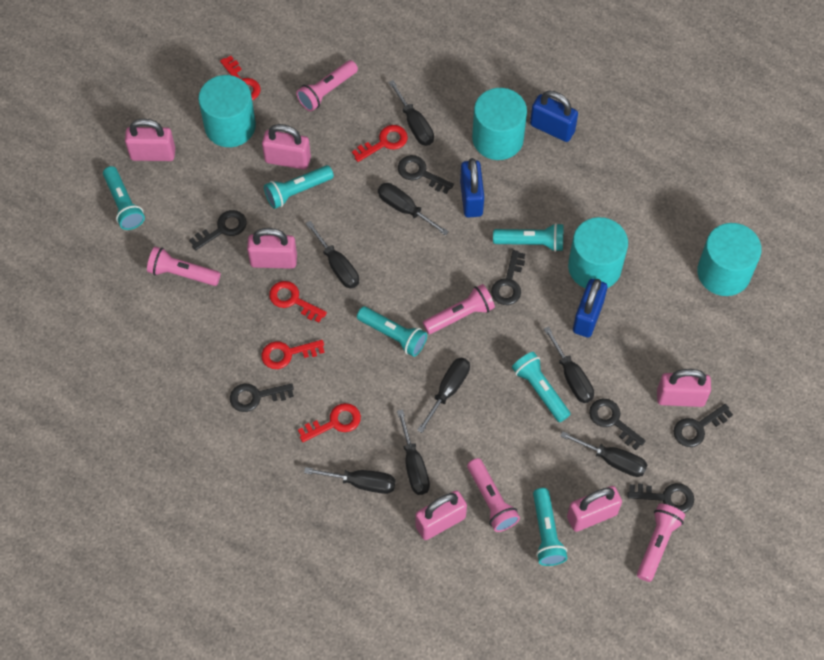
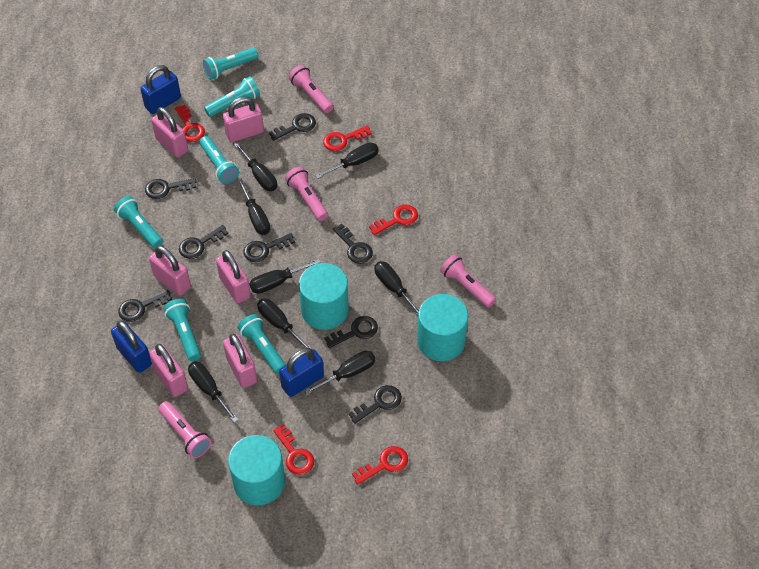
black key: 7 -> 8
pink flashlight: 5 -> 4
turquoise cylinder: 4 -> 3

